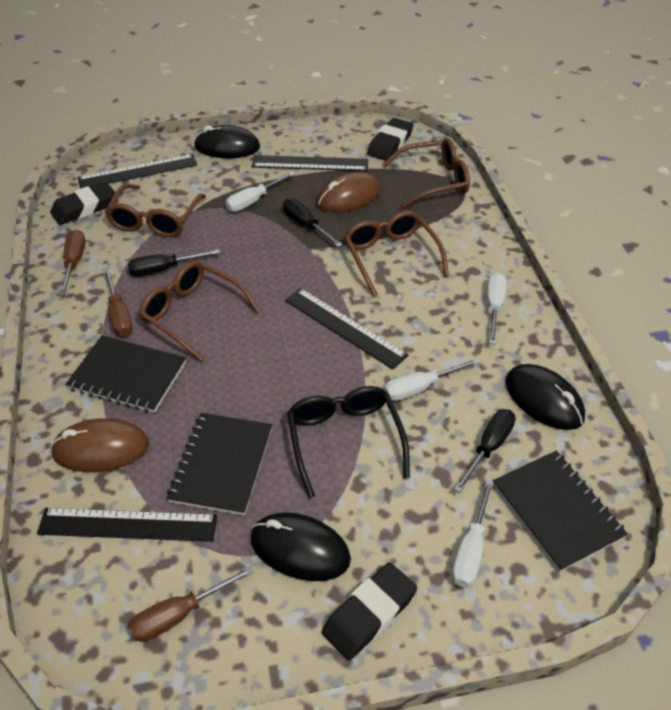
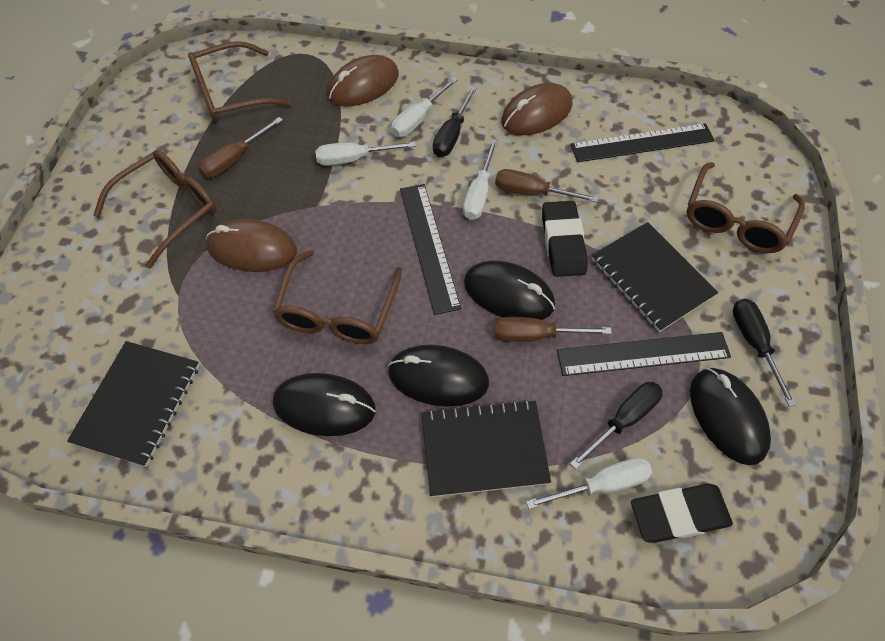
black eraser: 3 -> 2
black glasses: 1 -> 0
black mouse: 3 -> 4
black ruler: 4 -> 3
brown mouse: 2 -> 3

